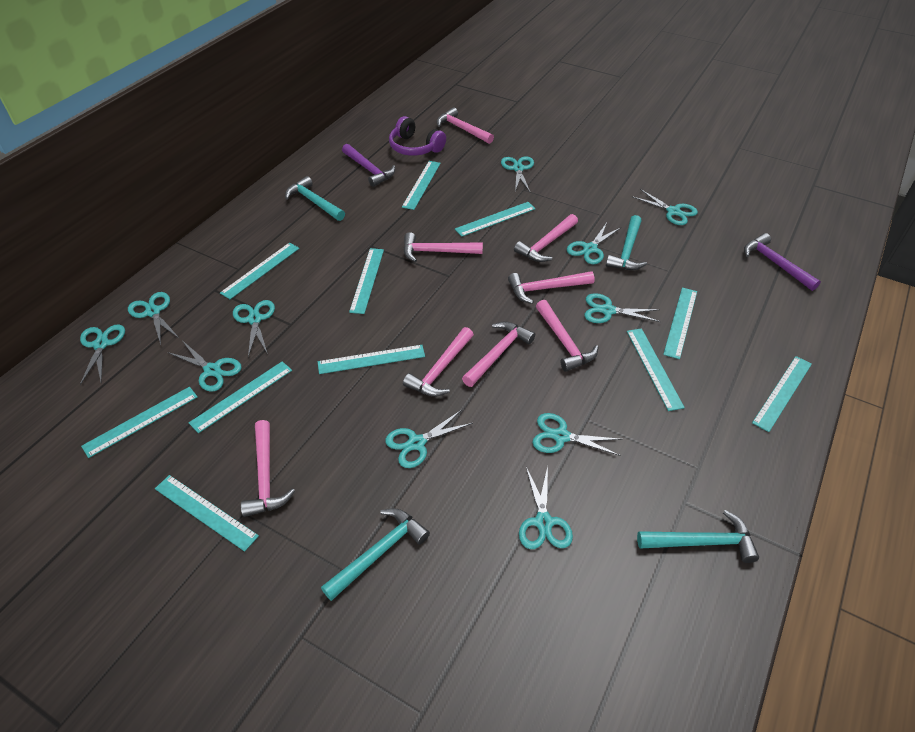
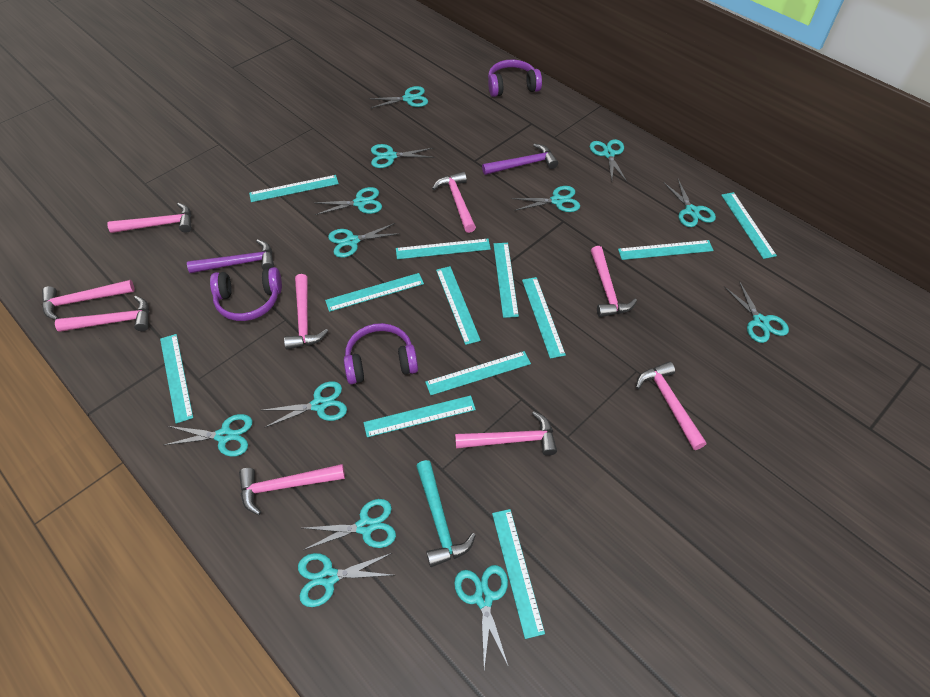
pink hammer: 8 -> 9
purple headphones: 1 -> 3
turquoise hammer: 4 -> 1
turquoise ruler: 11 -> 12
turquoise scissors: 11 -> 13

